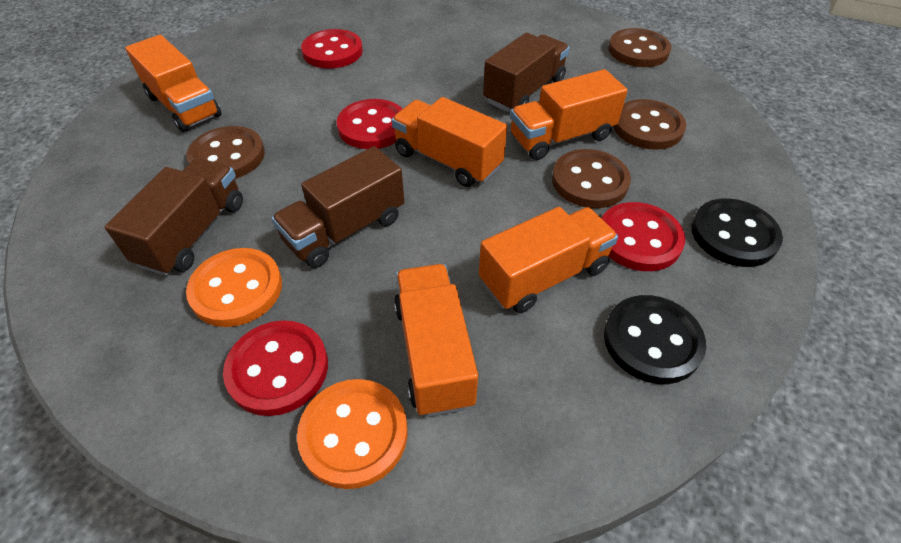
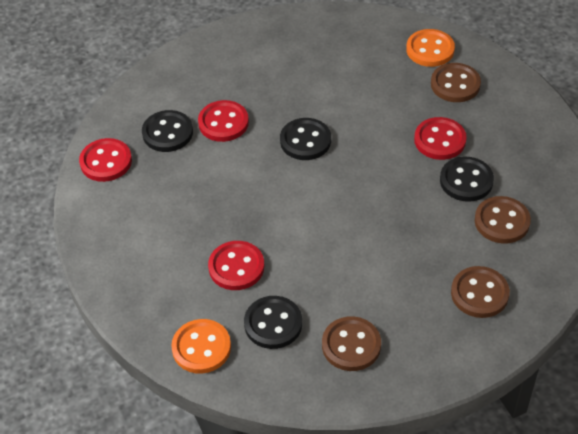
black button: 2 -> 4
brown truck: 3 -> 0
orange truck: 5 -> 0

